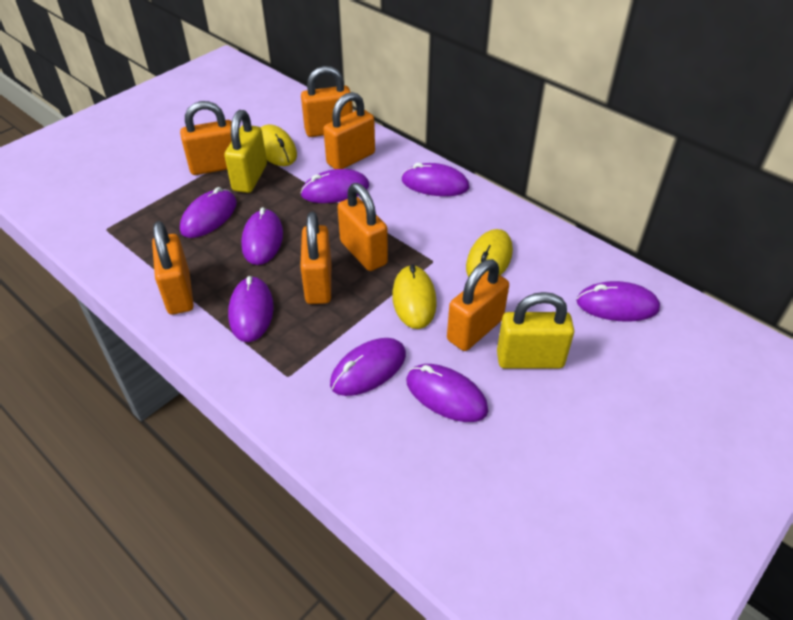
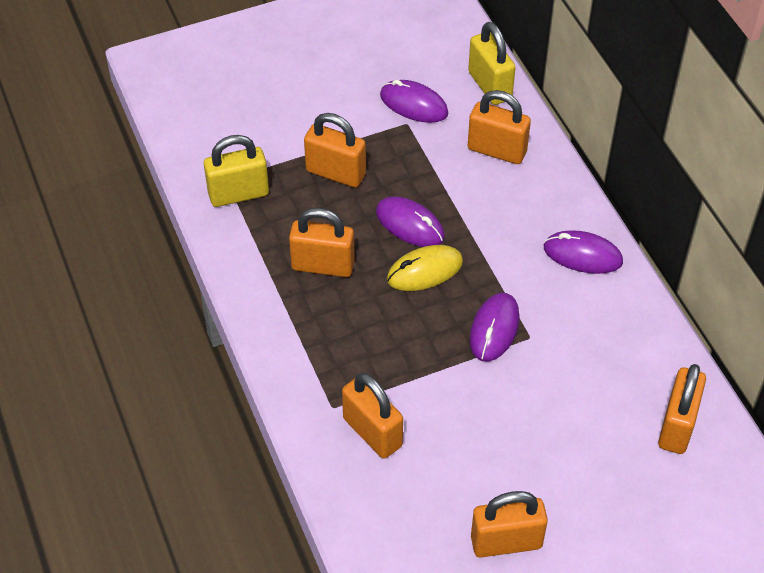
orange padlock: 7 -> 6
purple mouse: 8 -> 4
yellow mouse: 3 -> 1

